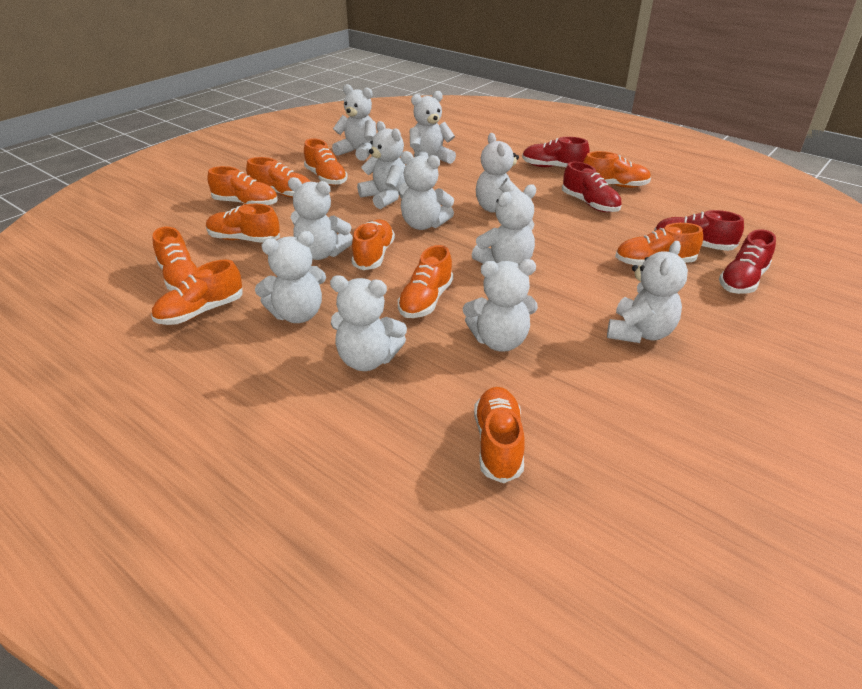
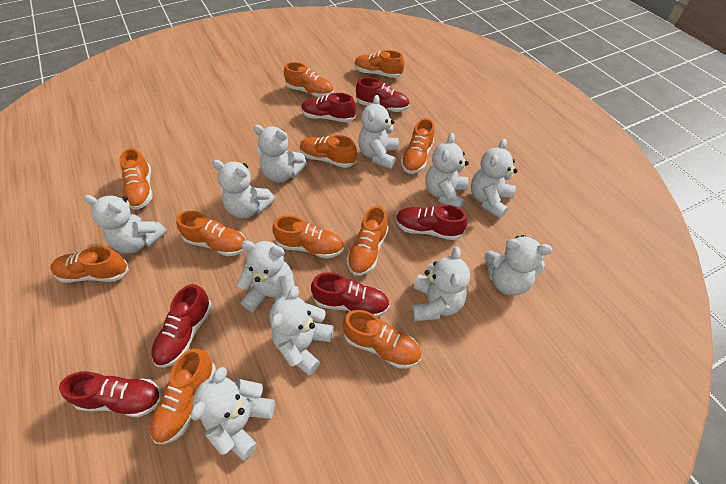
red shoe: 4 -> 6

